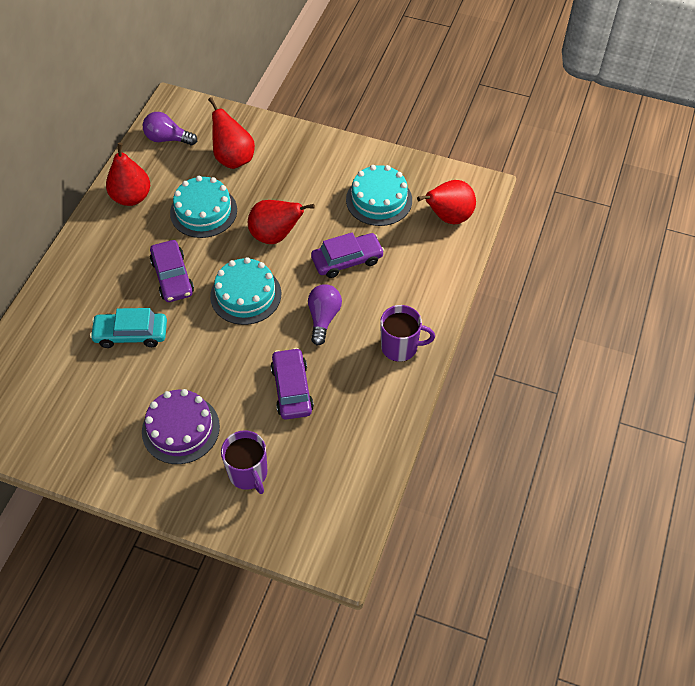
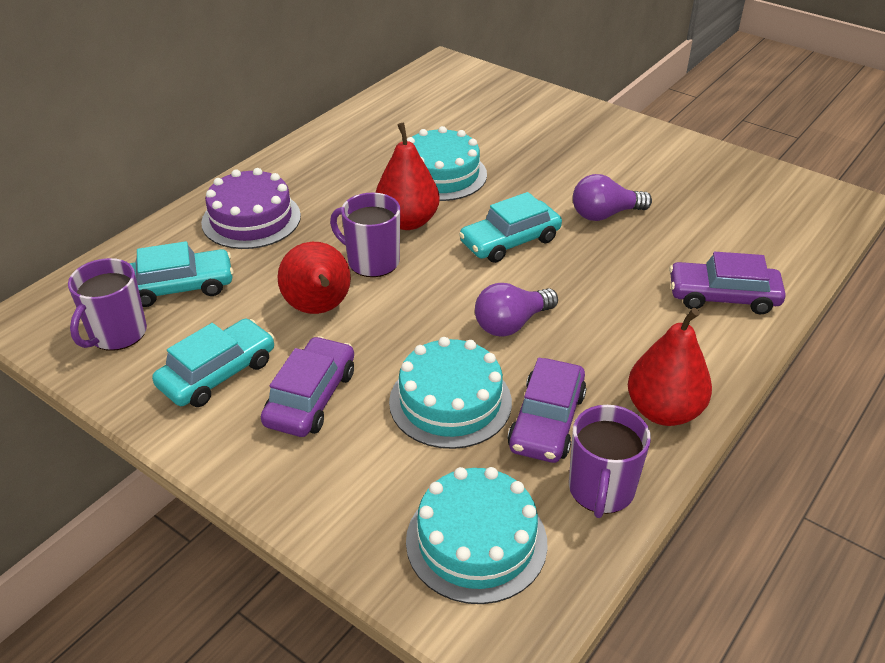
purple mug: 2 -> 3
red pear: 4 -> 3
turquoise car: 1 -> 3

